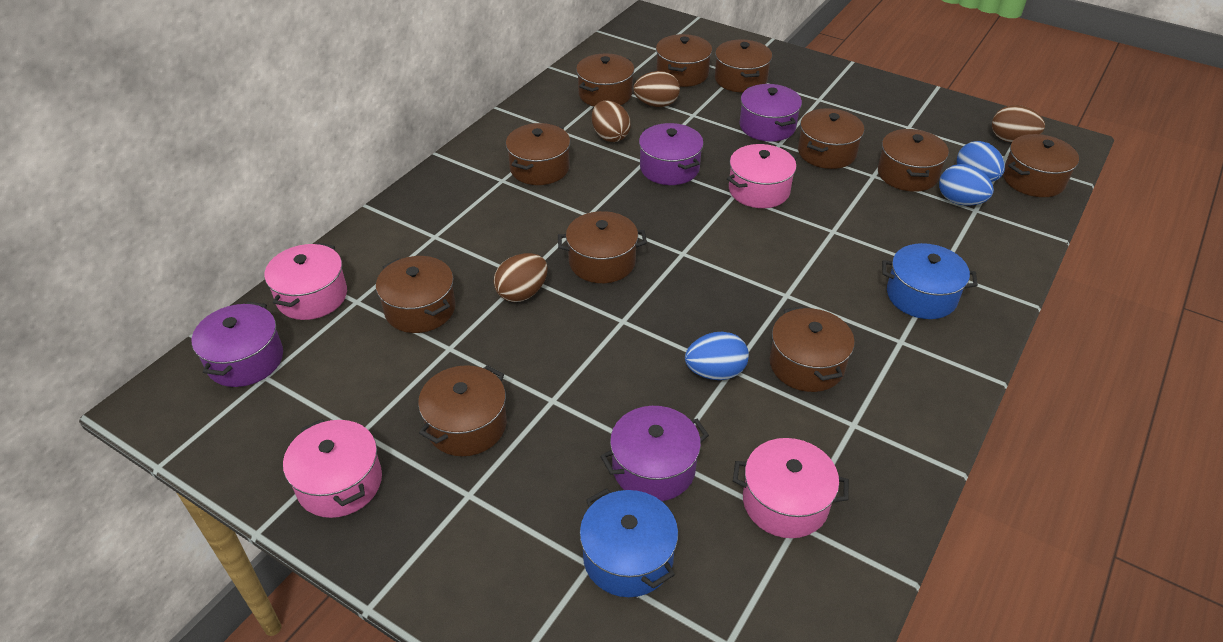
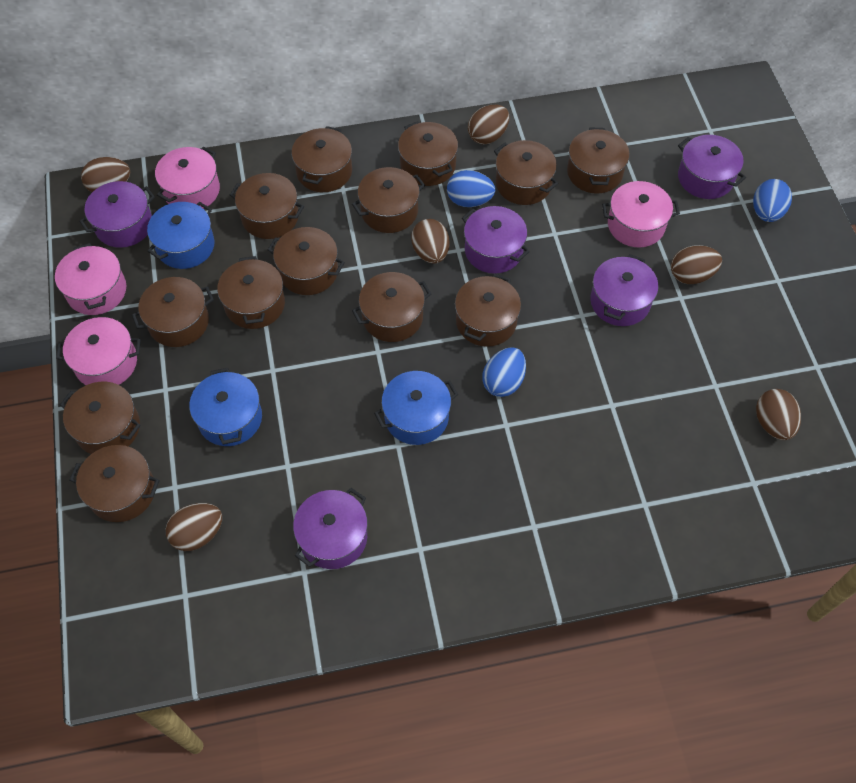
blue pot: 2 -> 3
brown egg: 4 -> 6
brown pot: 11 -> 13
purple pot: 4 -> 5

